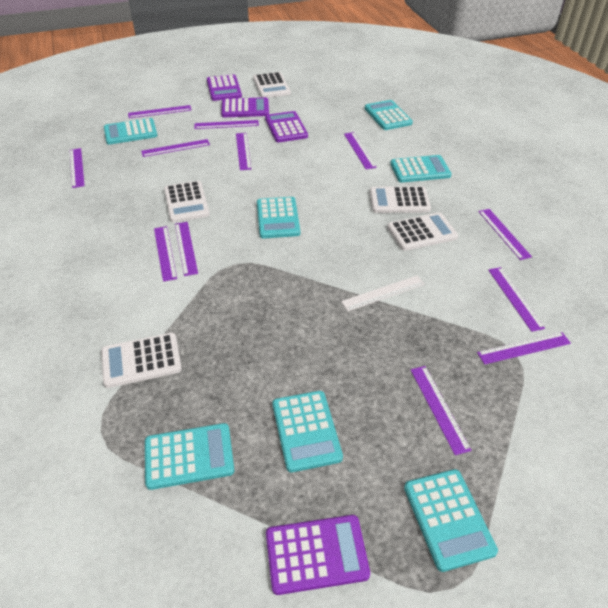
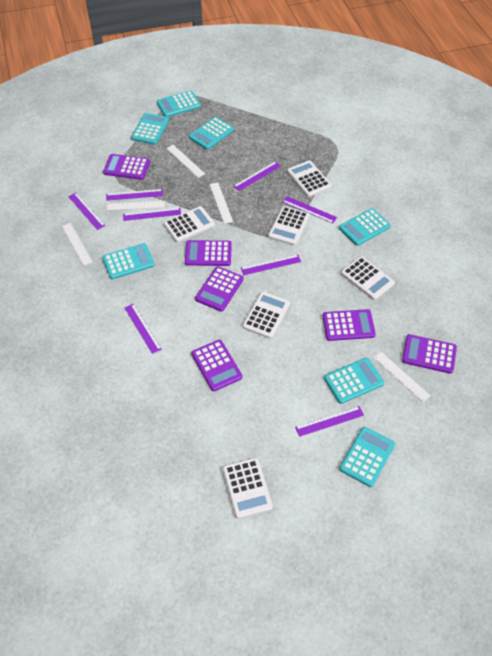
purple calculator: 4 -> 6
purple ruler: 12 -> 8
white calculator: 5 -> 6
white ruler: 1 -> 5

